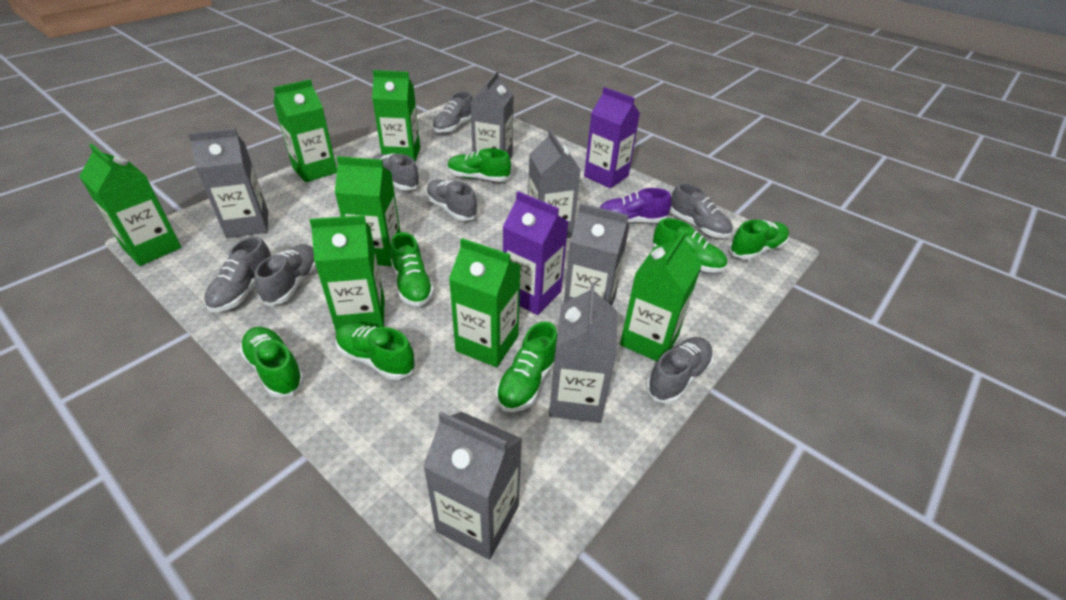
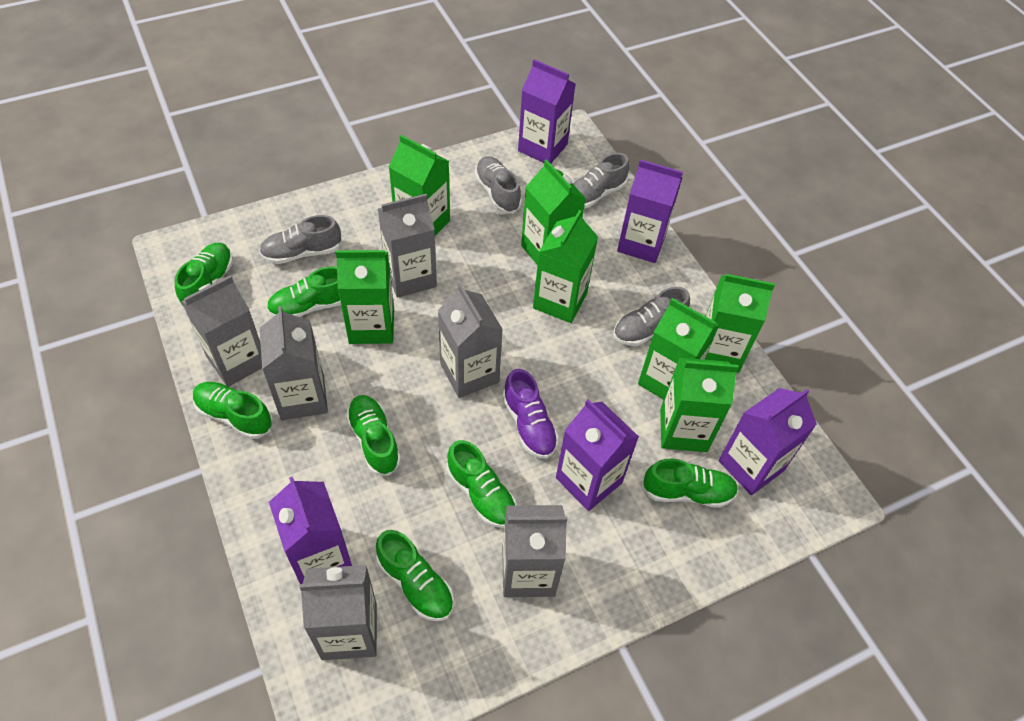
grey shoe: 7 -> 4
purple carton: 2 -> 5

